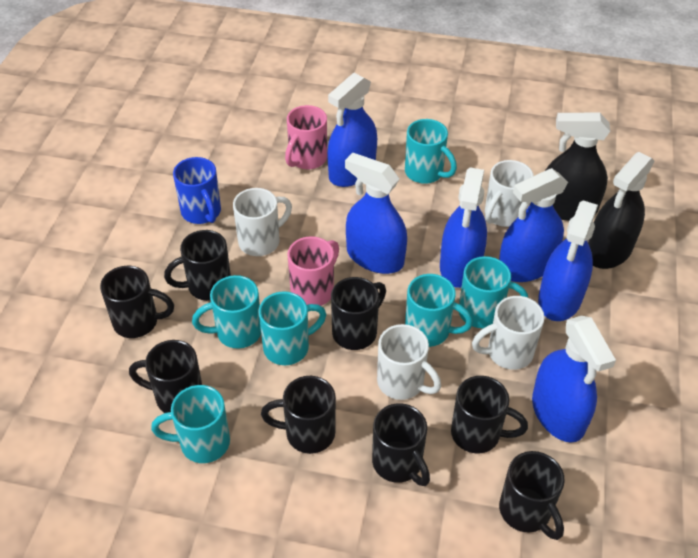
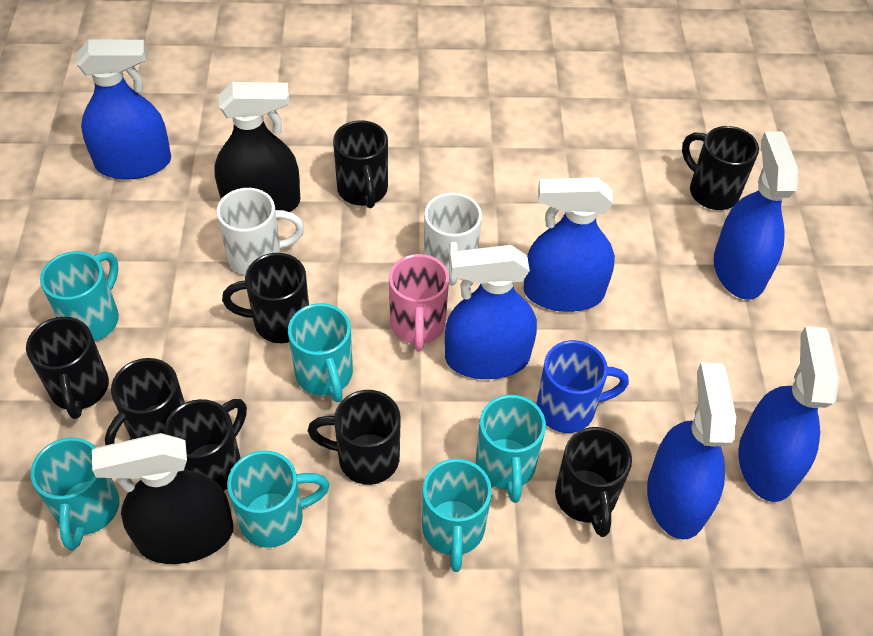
pink mug: 2 -> 1
white mug: 4 -> 2

